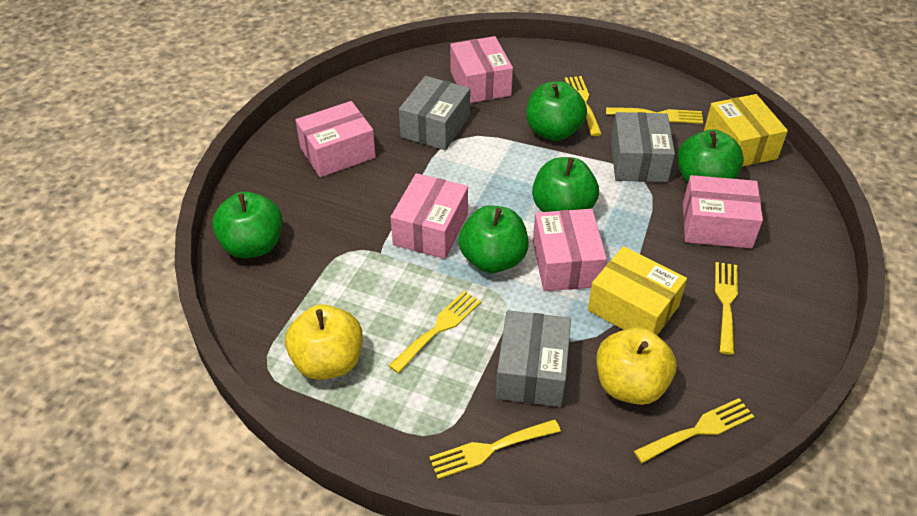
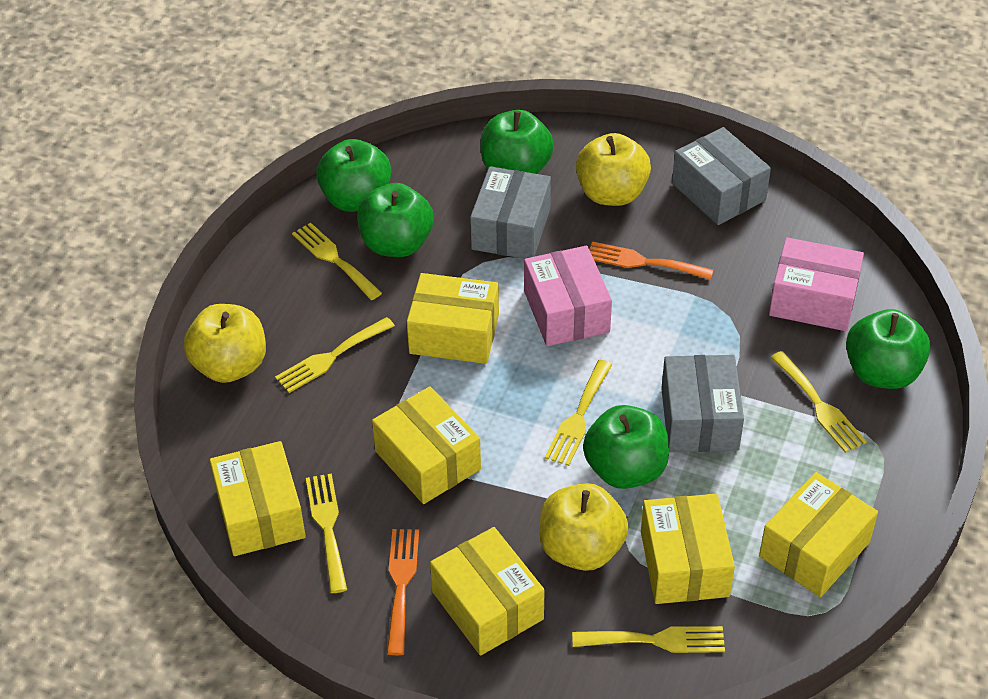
orange fork: 0 -> 2
pink box: 5 -> 2
yellow apple: 2 -> 3
yellow box: 2 -> 6

